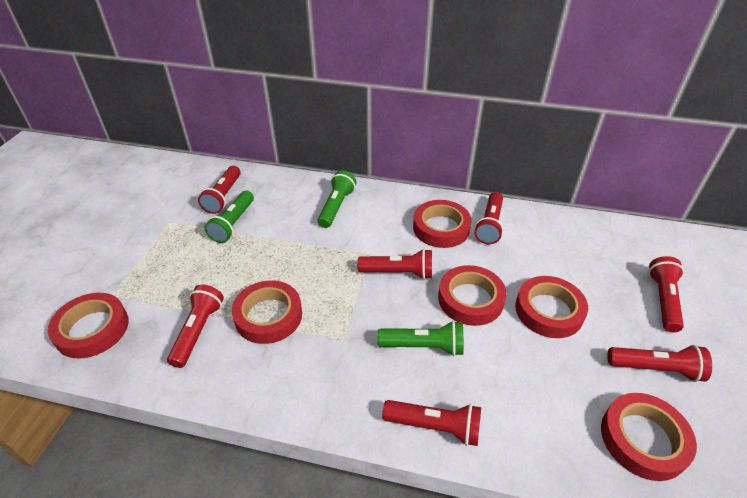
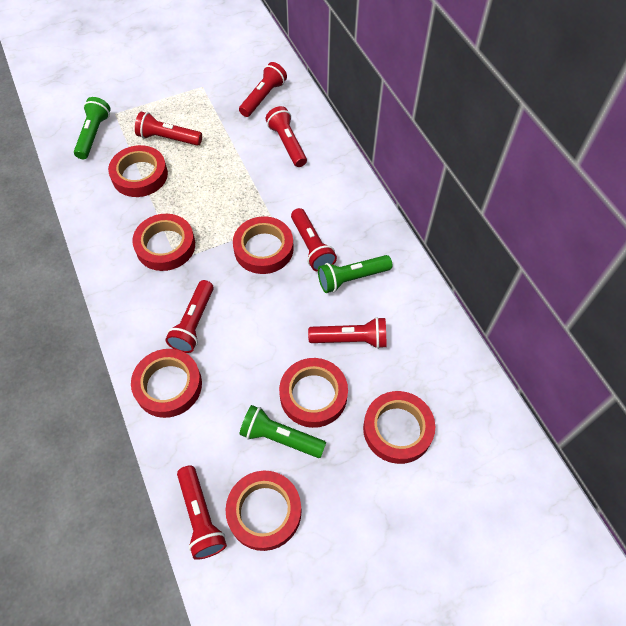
red tape: 6 -> 7

